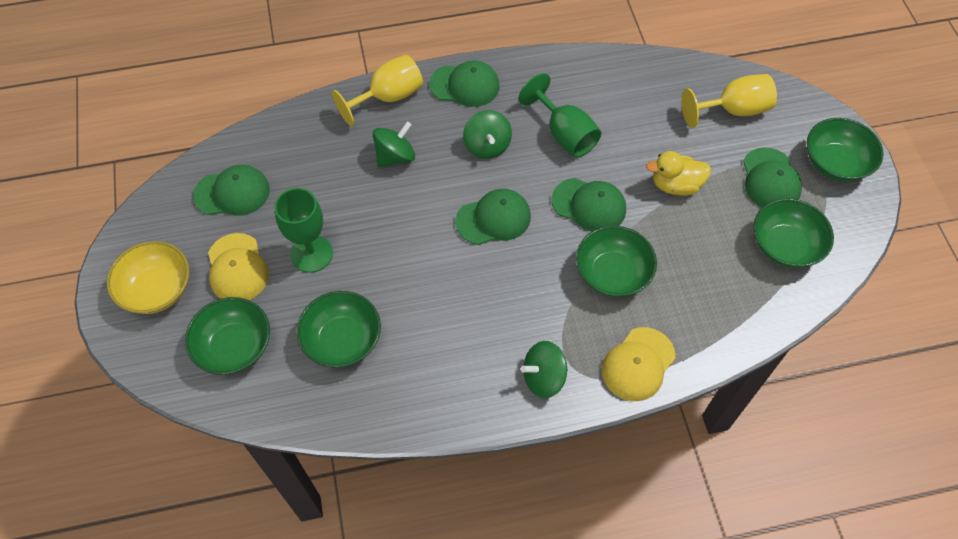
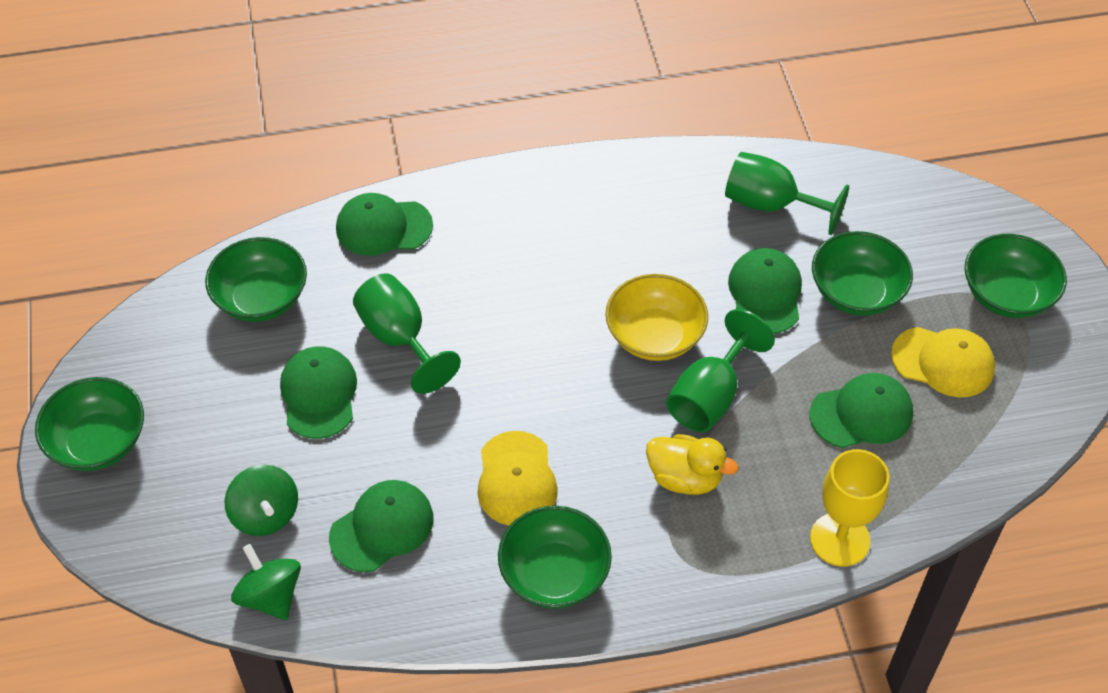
green goblet: 2 -> 3
green spinning top: 3 -> 2
yellow goblet: 2 -> 1

